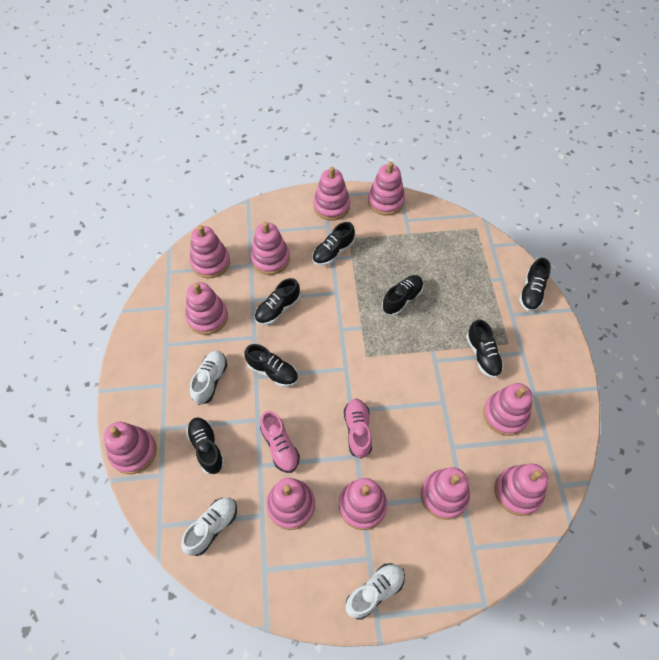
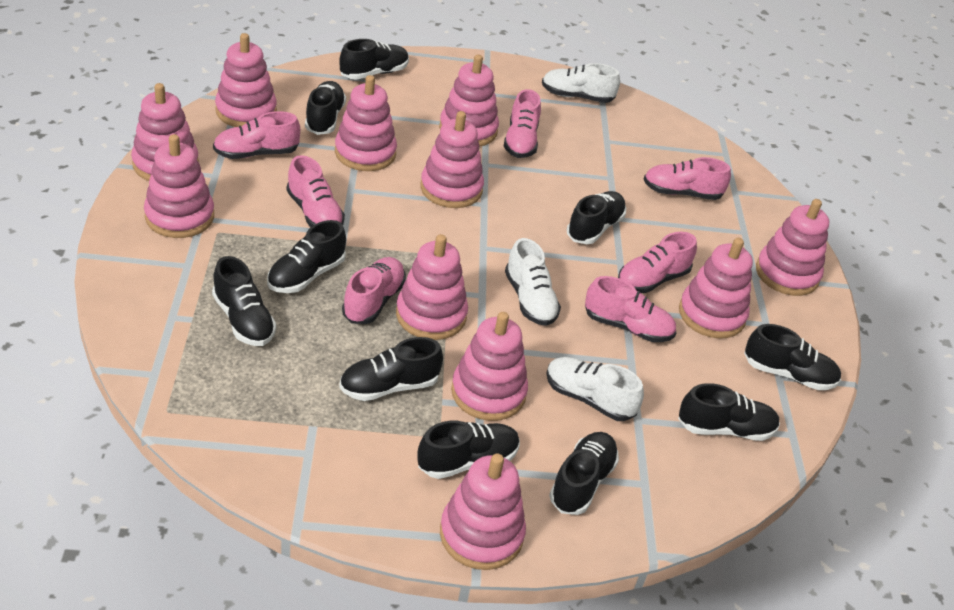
black shoe: 7 -> 10
pink shoe: 2 -> 7

